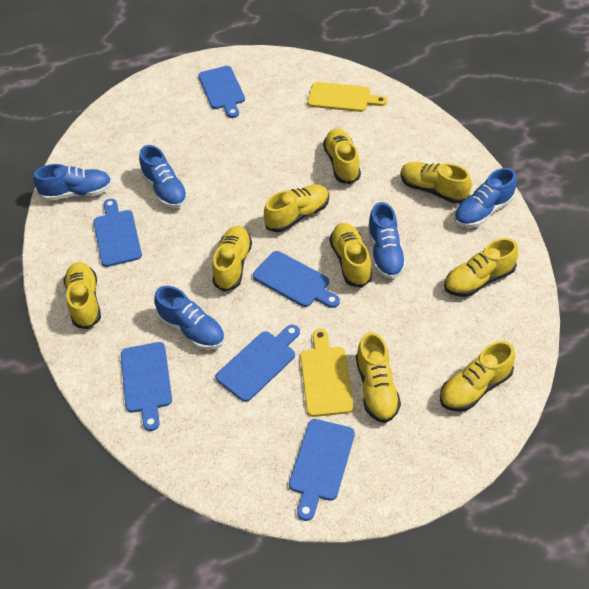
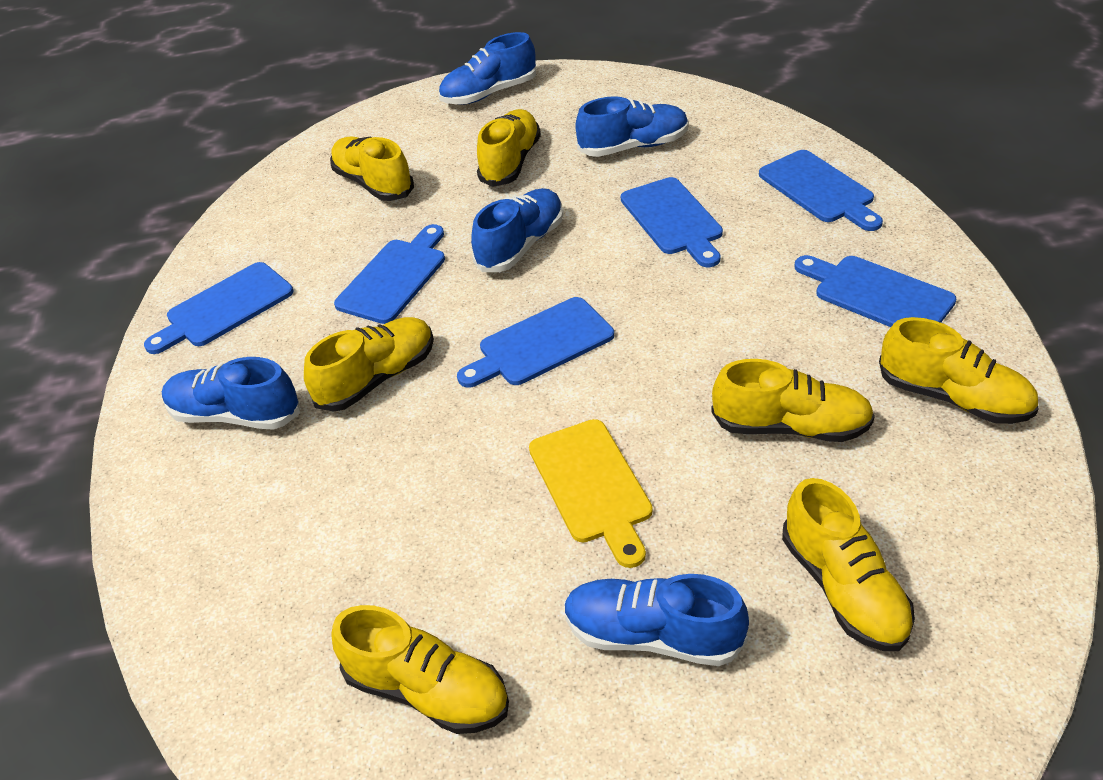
yellow cutting board: 2 -> 1
yellow shoe: 9 -> 7

